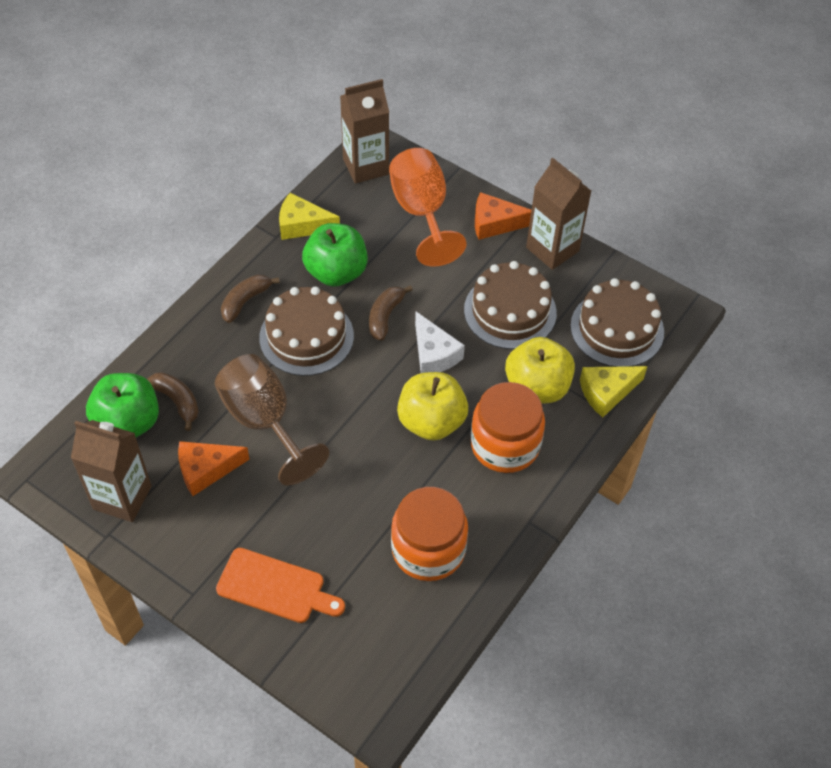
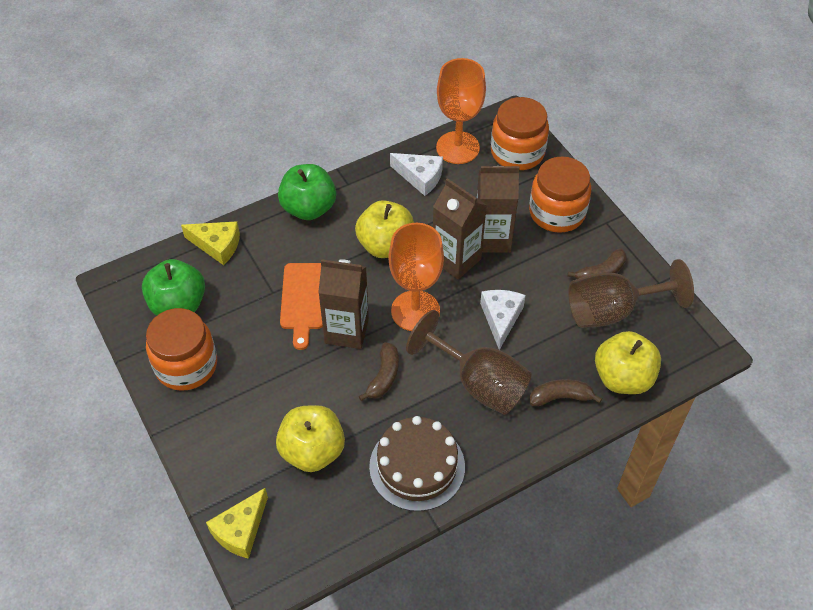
brown cake: 3 -> 1
brown goblet: 1 -> 2
orange cheese: 2 -> 0
orange goblet: 1 -> 2
orange jar: 2 -> 3
white cheese: 1 -> 2
yellow apple: 2 -> 3

